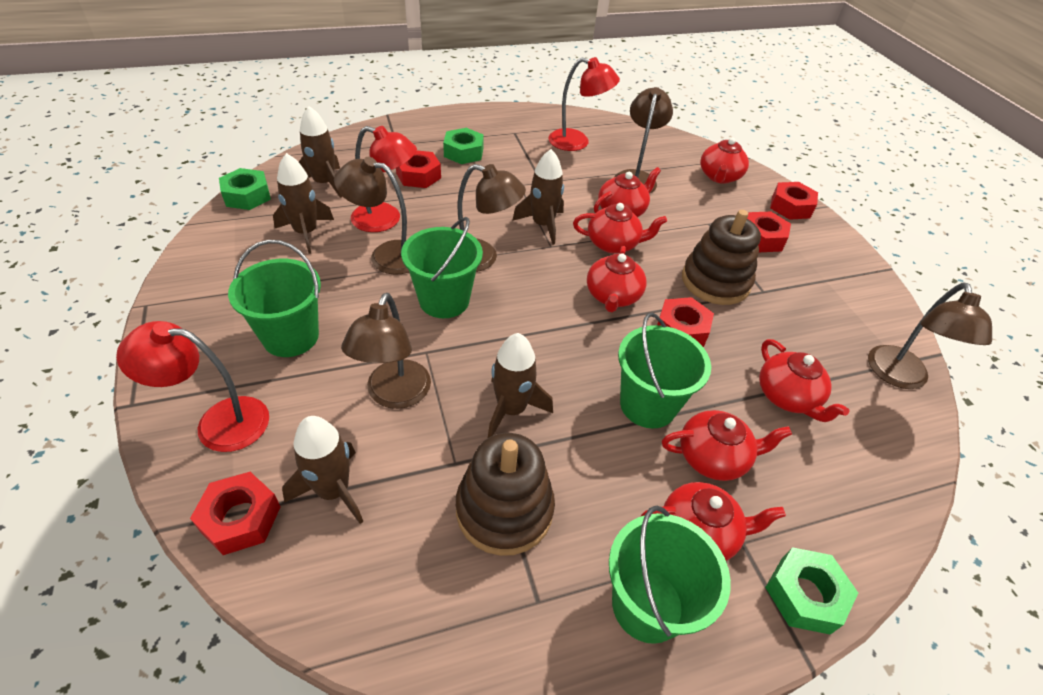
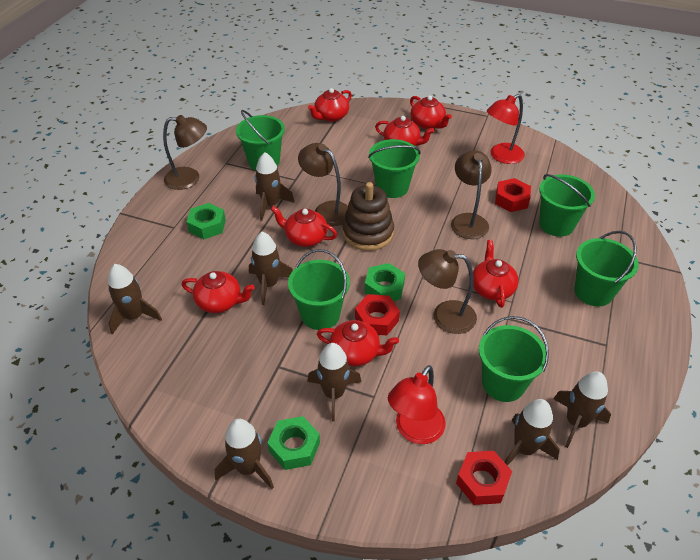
brown lamp: 5 -> 4
brown rocket: 5 -> 7
brown stacking toy: 2 -> 1
green bucket: 4 -> 6
red lamp: 3 -> 2
red nut: 5 -> 3

